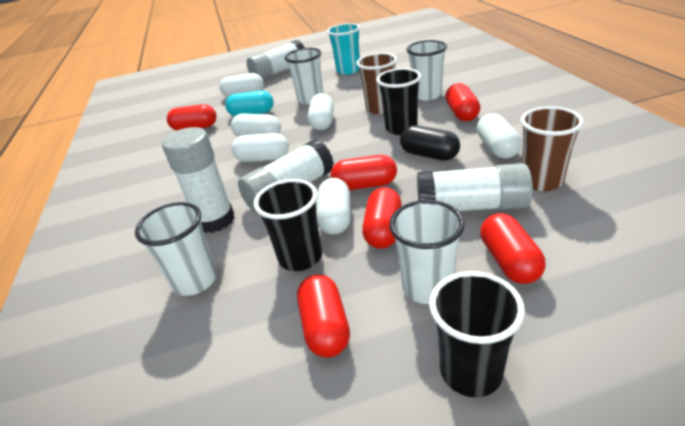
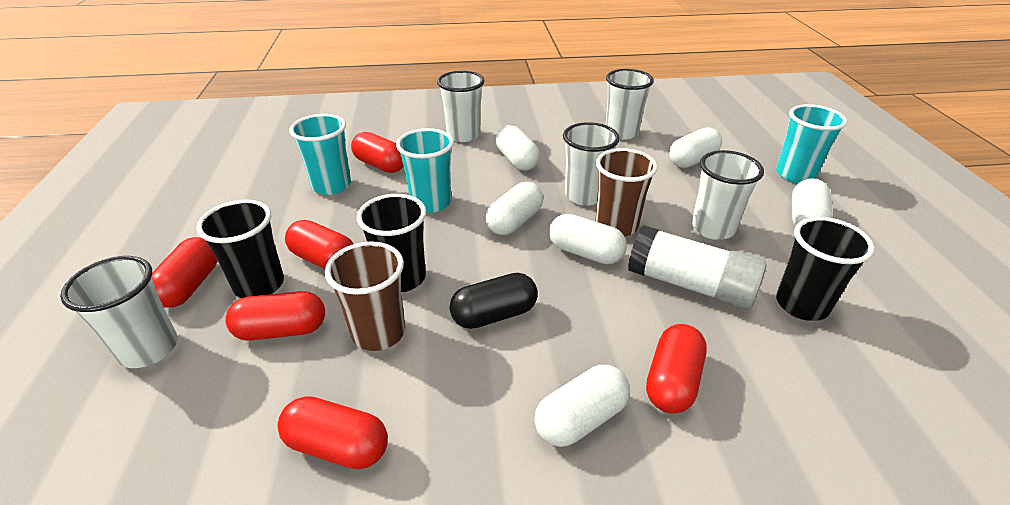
turquoise capsule: 1 -> 0
turquoise cup: 1 -> 3
white cup: 4 -> 5
white glue stick: 4 -> 1

